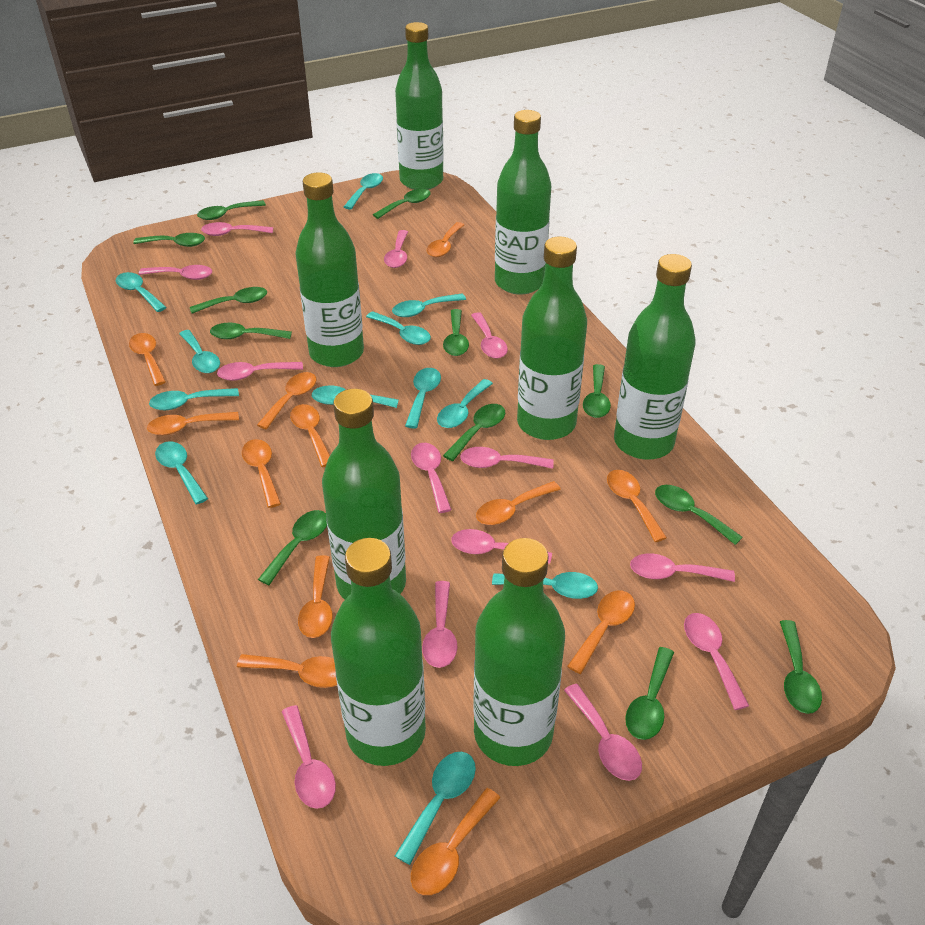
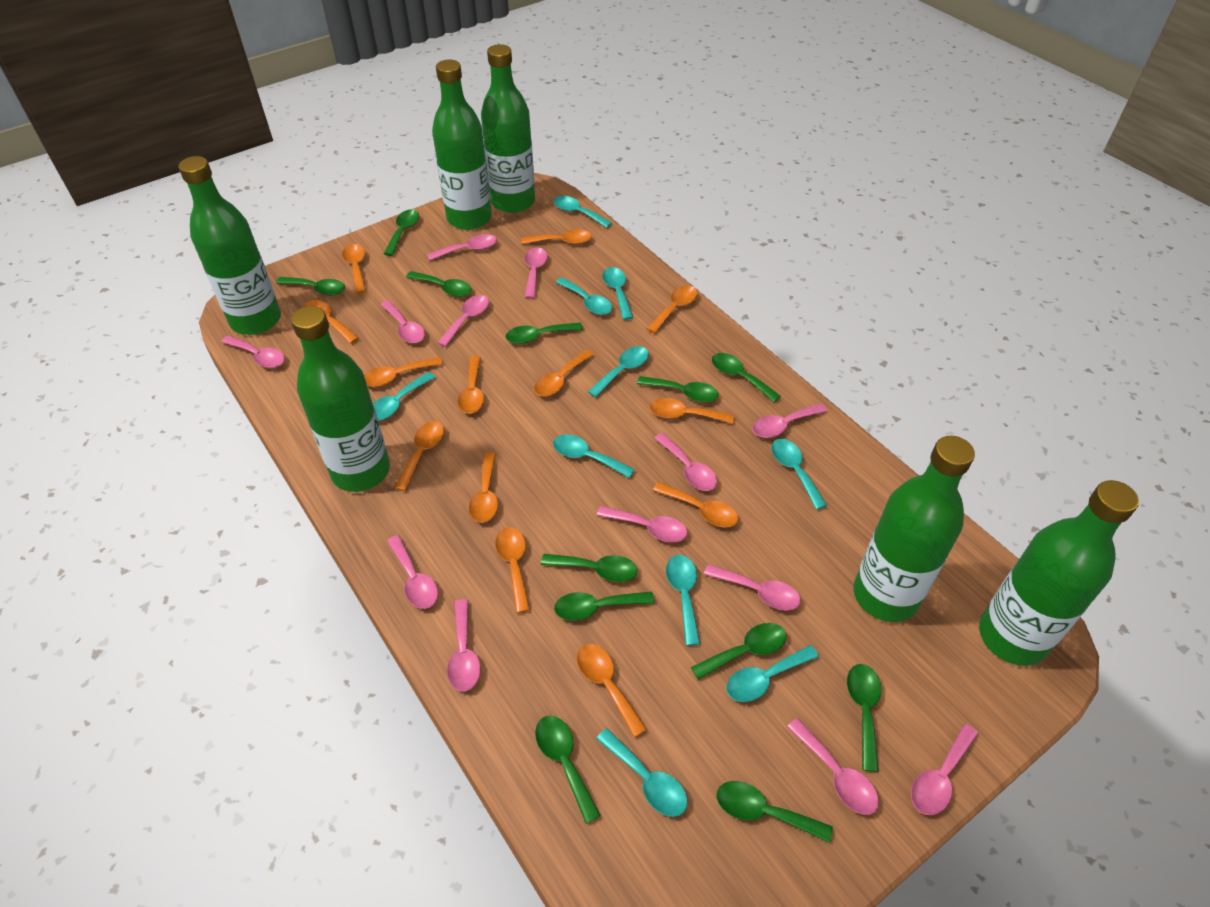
green bottle: 8 -> 6
orange spoon: 12 -> 13
turquoise spoon: 12 -> 10

